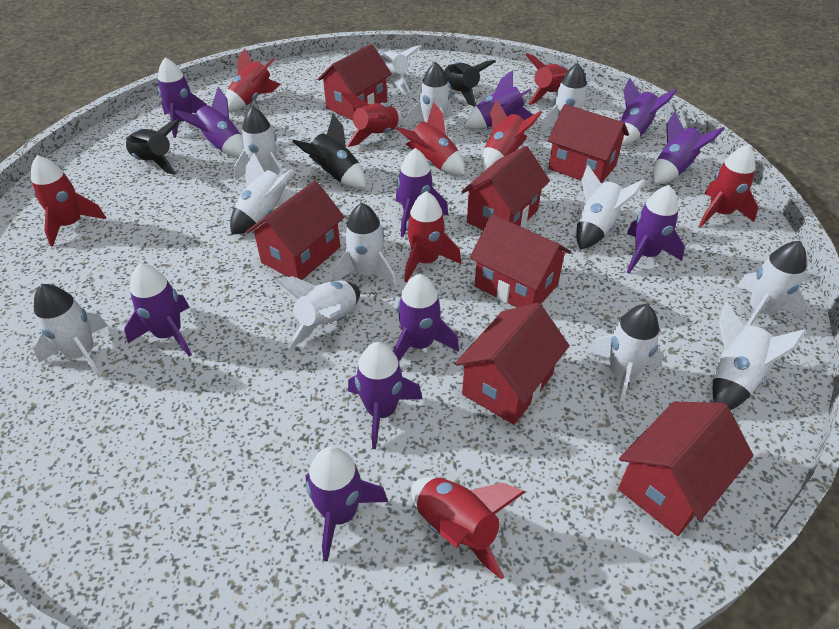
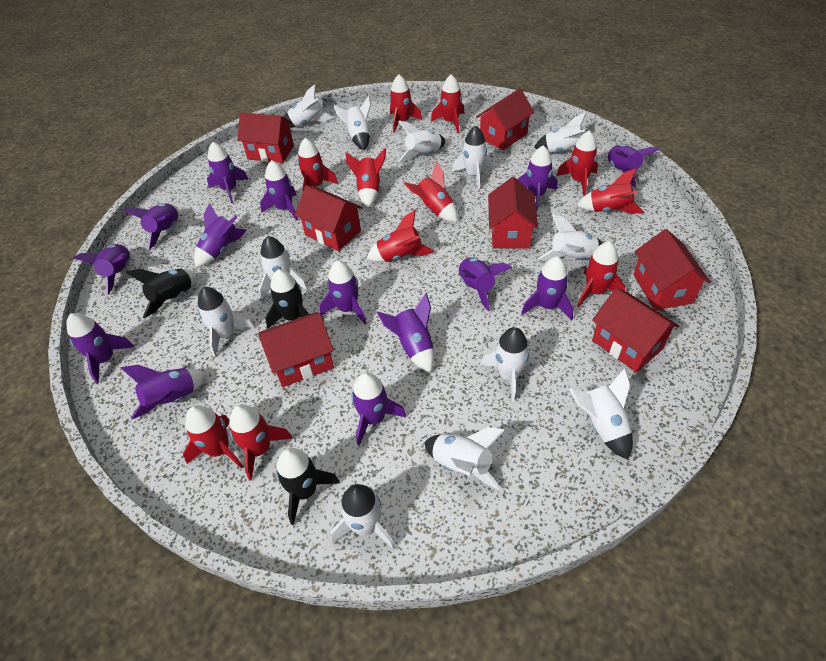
purple rocket: 11 -> 14
red rocket: 9 -> 11

